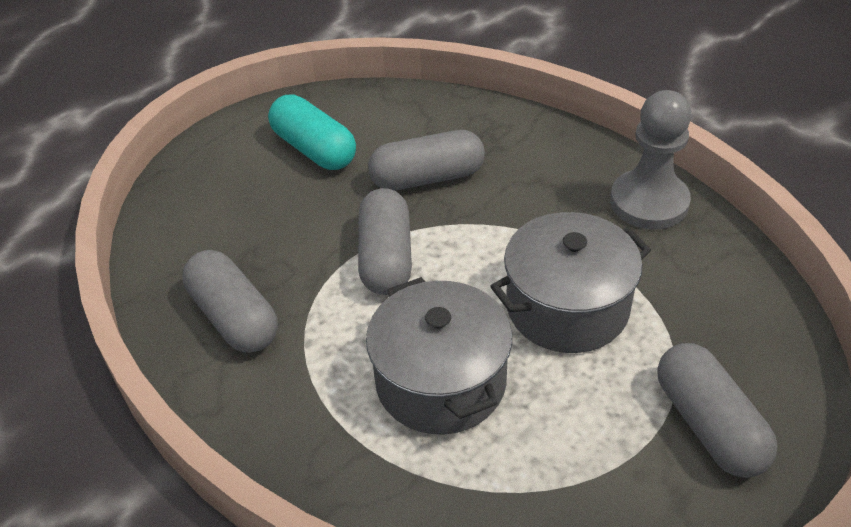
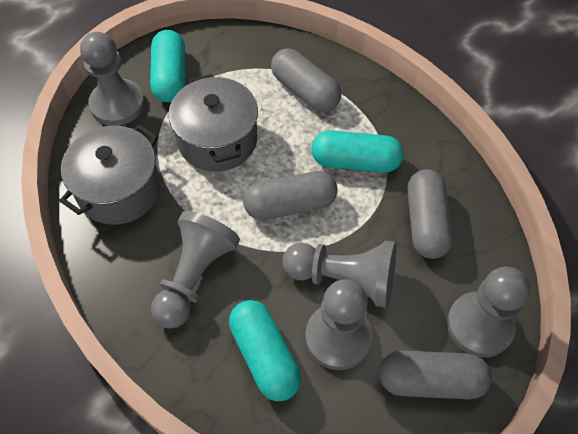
grey pawn: 1 -> 5
turquoise capsule: 1 -> 3

